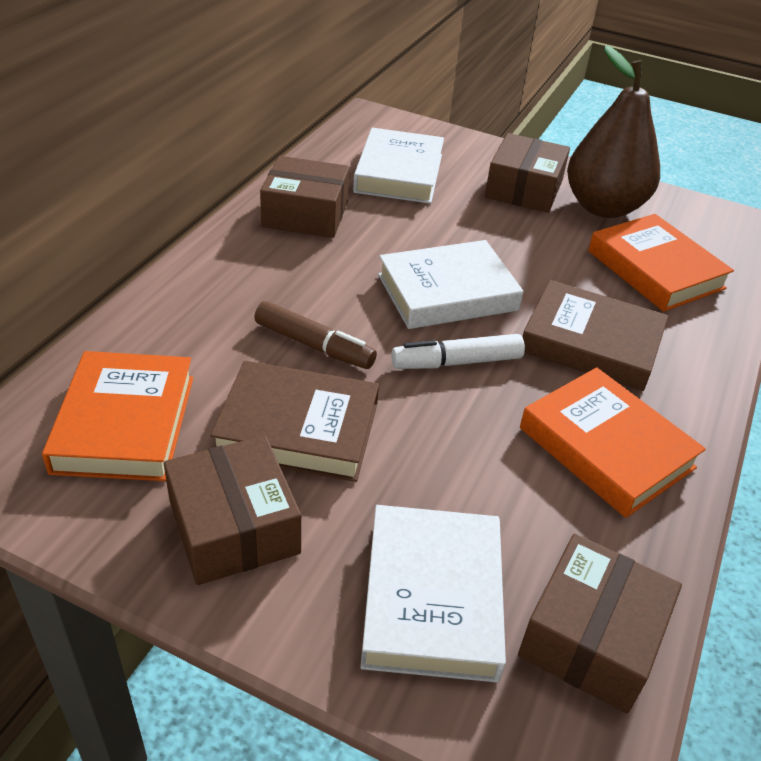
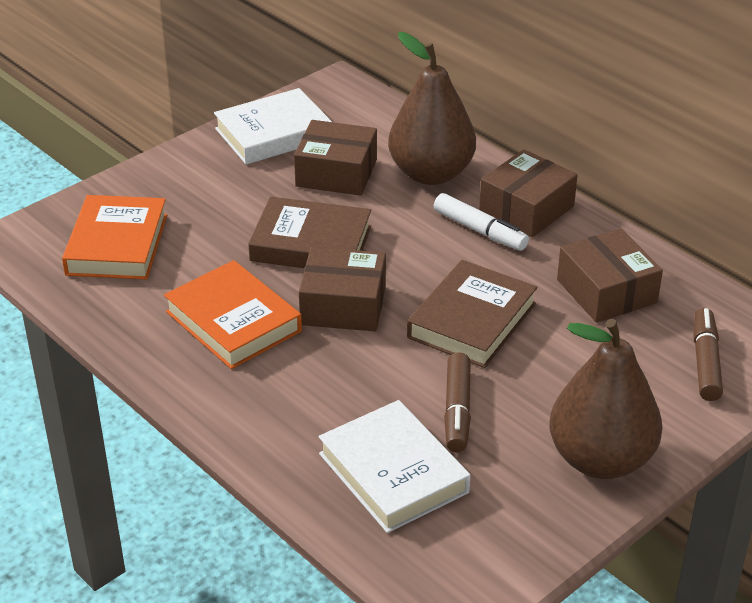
brown marker: 1 -> 2
brown pear: 1 -> 2
orange book: 3 -> 2
white book: 3 -> 2

